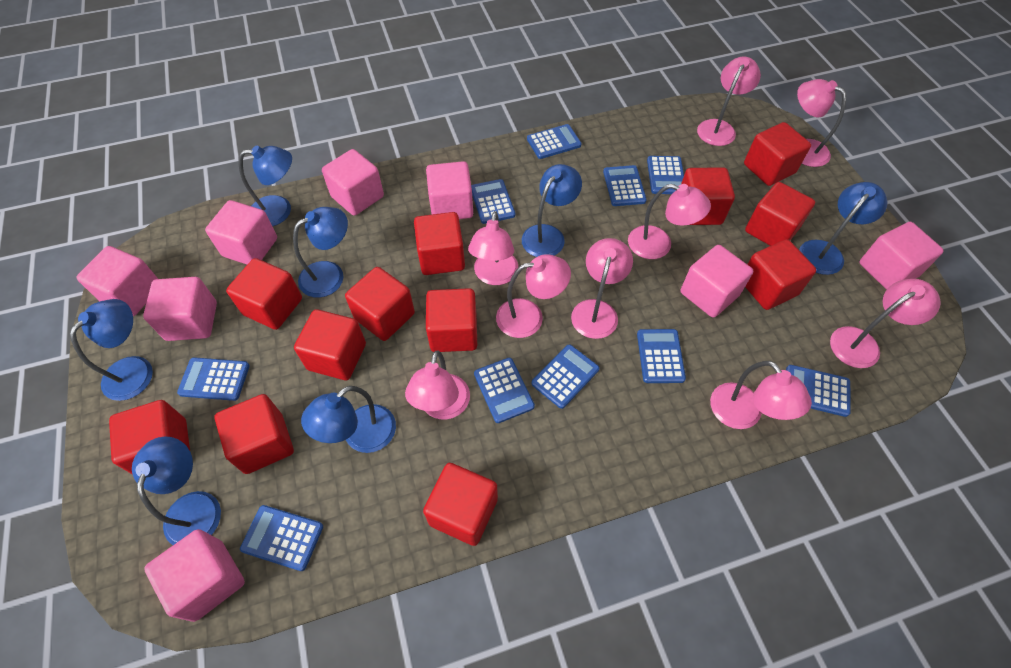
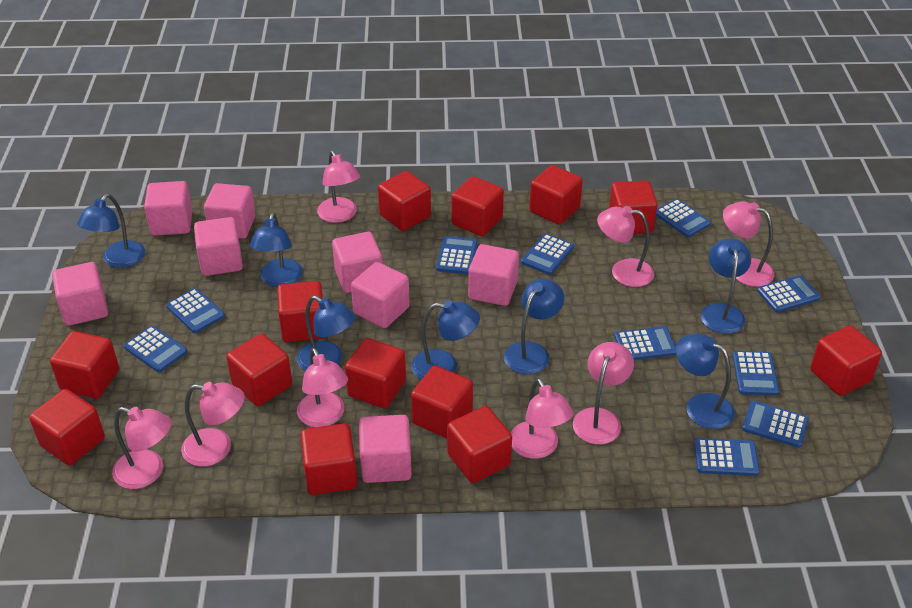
pink lamp: 9 -> 8
red cube: 12 -> 13

